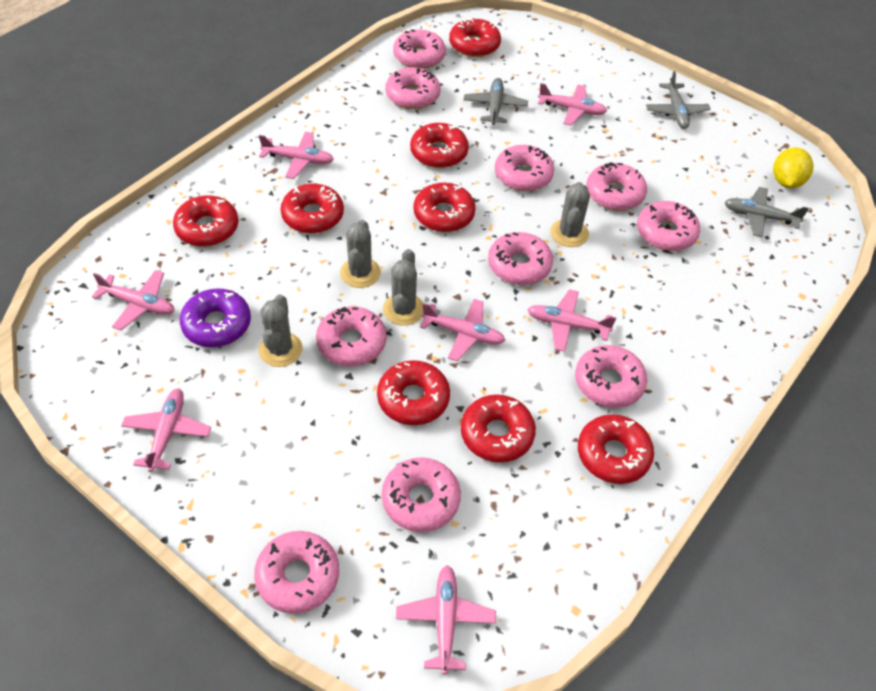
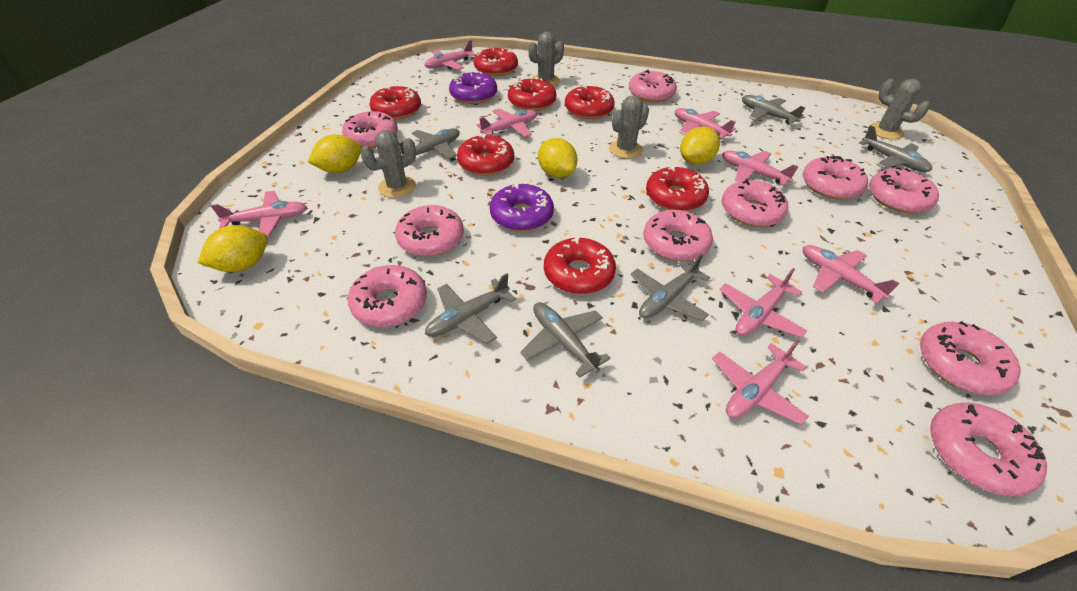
grey plane: 3 -> 6
pink plane: 7 -> 8
purple donut: 1 -> 2
red donut: 8 -> 7
yellow lemon: 1 -> 4

